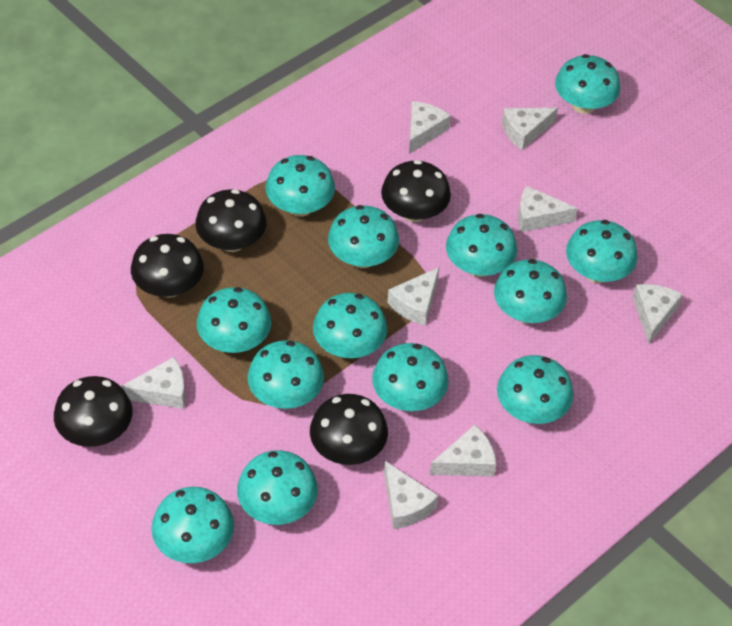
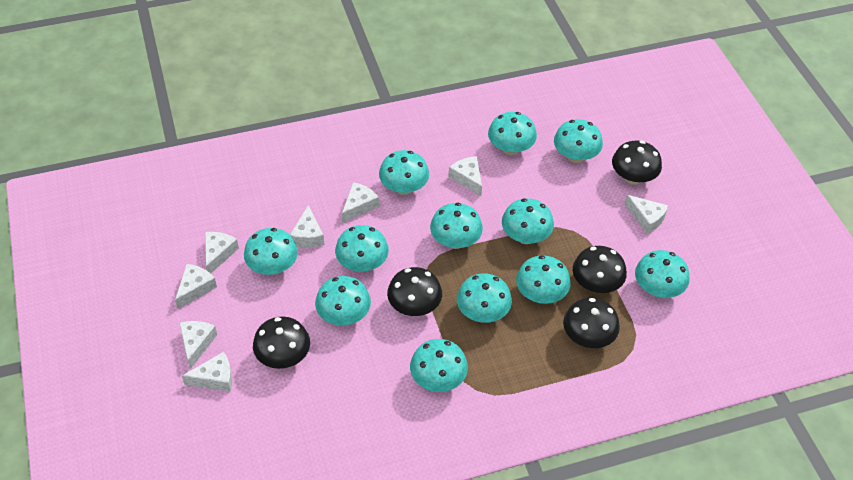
turquoise mushroom: 13 -> 12

